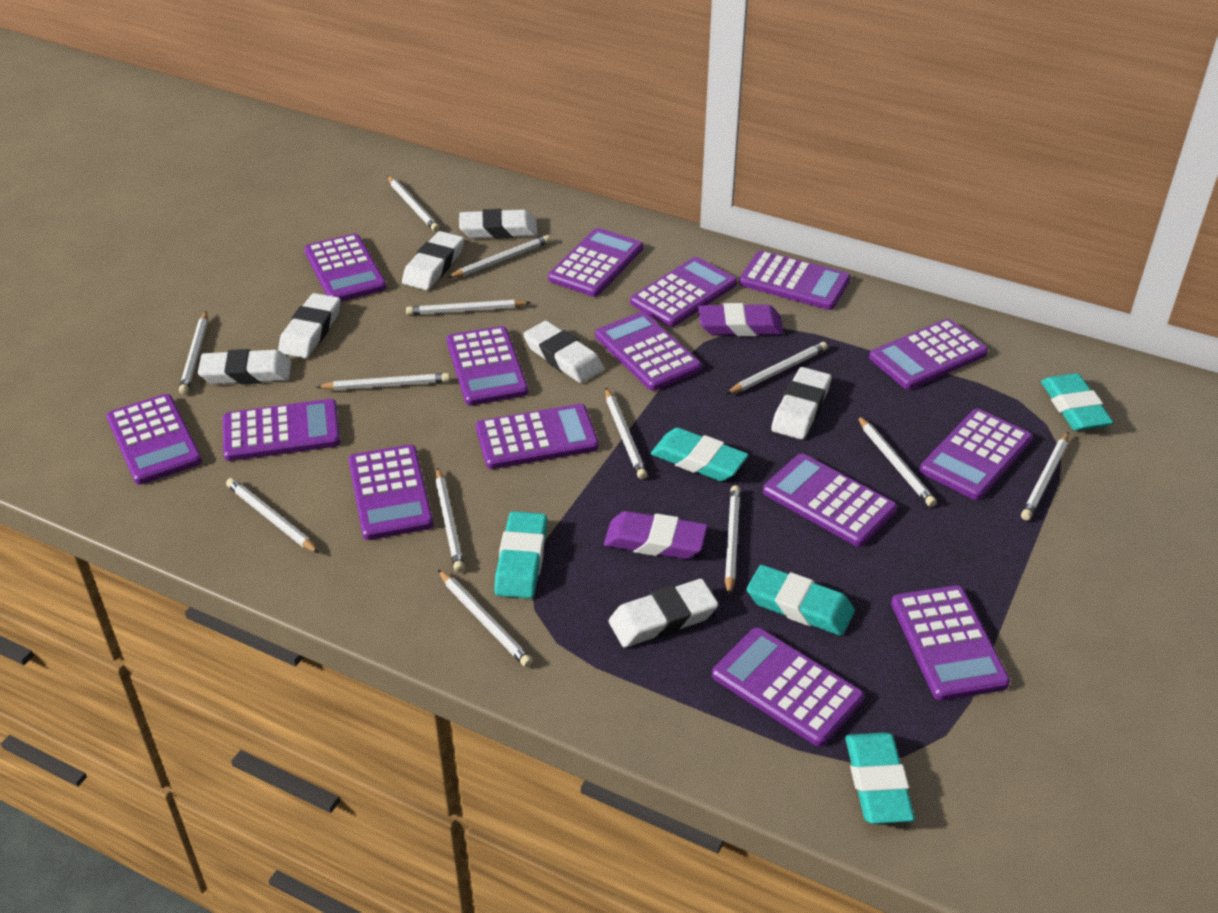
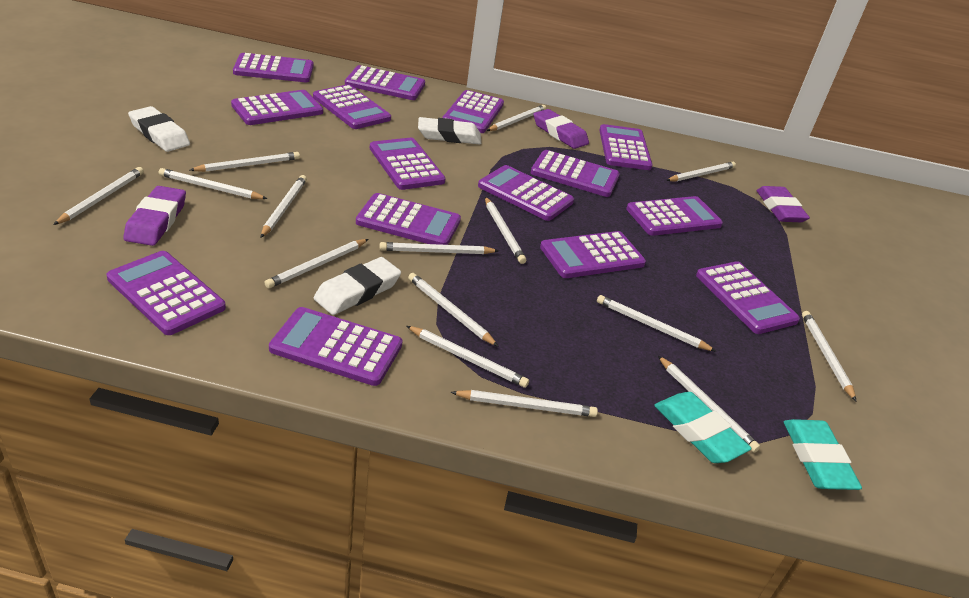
purple eraser: 2 -> 3
turquoise eraser: 5 -> 2
white eraser: 7 -> 3
white pencil: 13 -> 15

